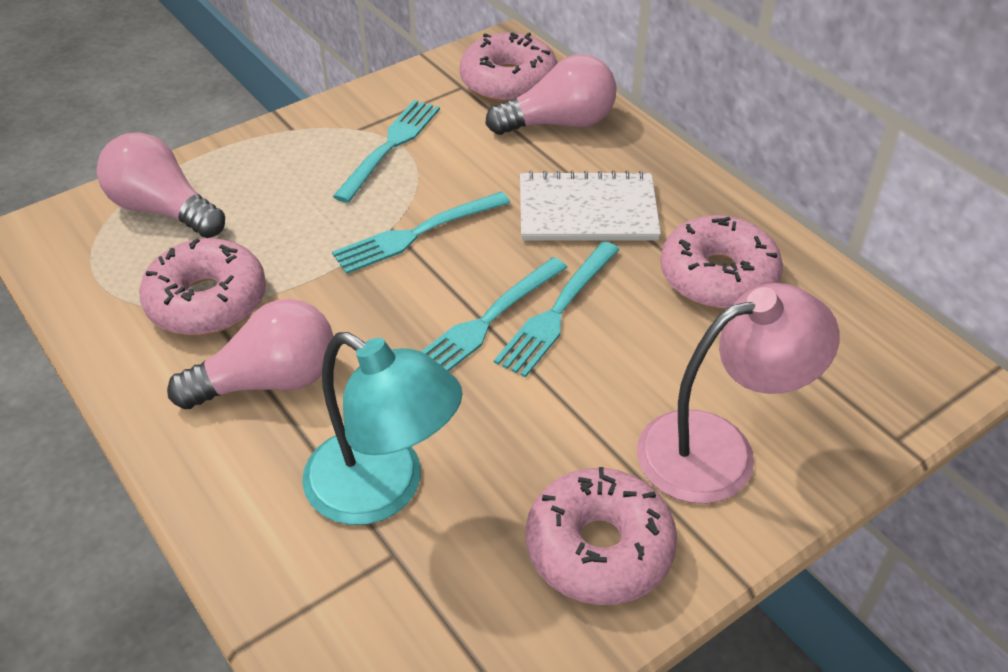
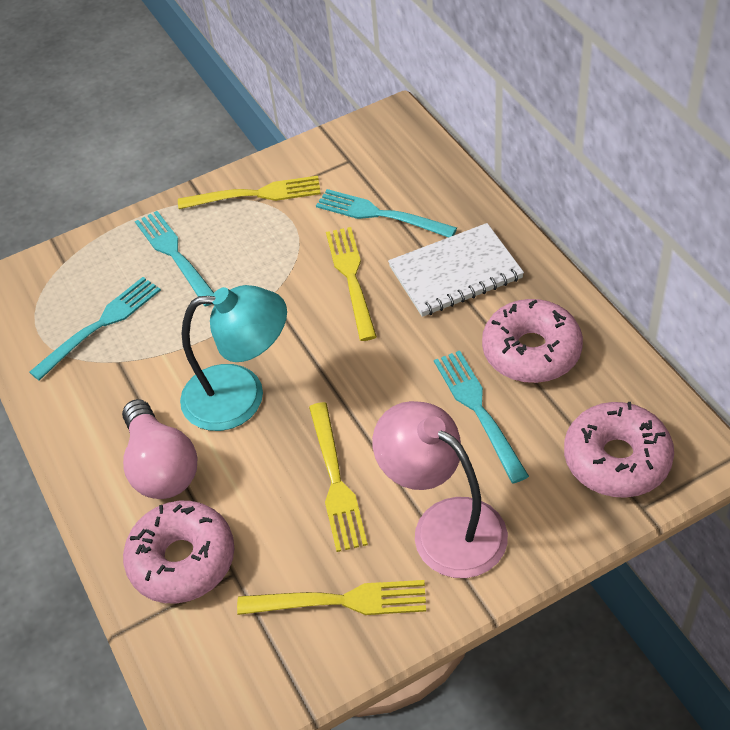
pink donut: 4 -> 3
pink light bulb: 3 -> 1
yellow fork: 0 -> 4

